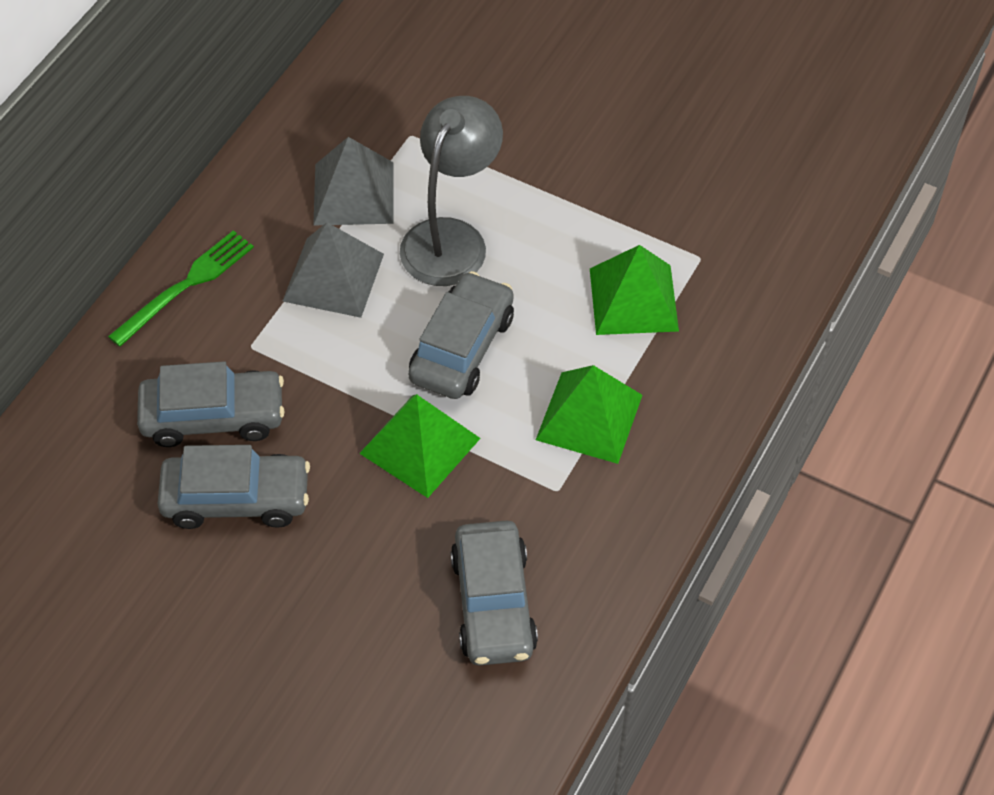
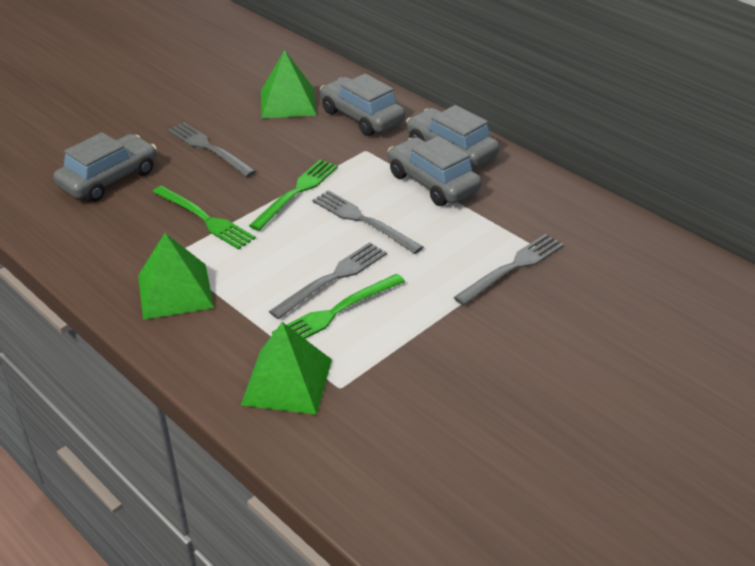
green fork: 1 -> 3
grey fork: 0 -> 4
grey lamp: 1 -> 0
grey pyramid: 2 -> 0

